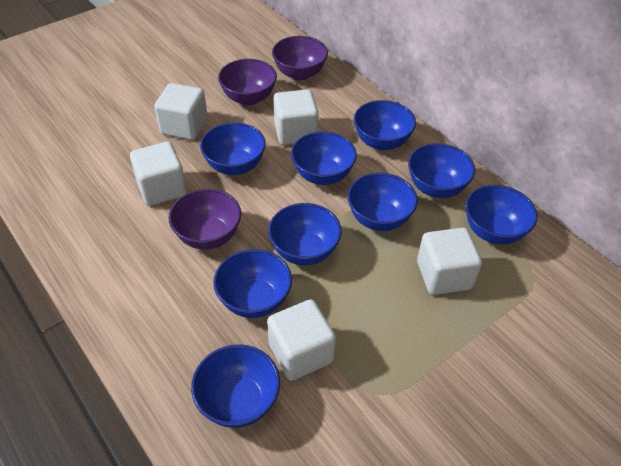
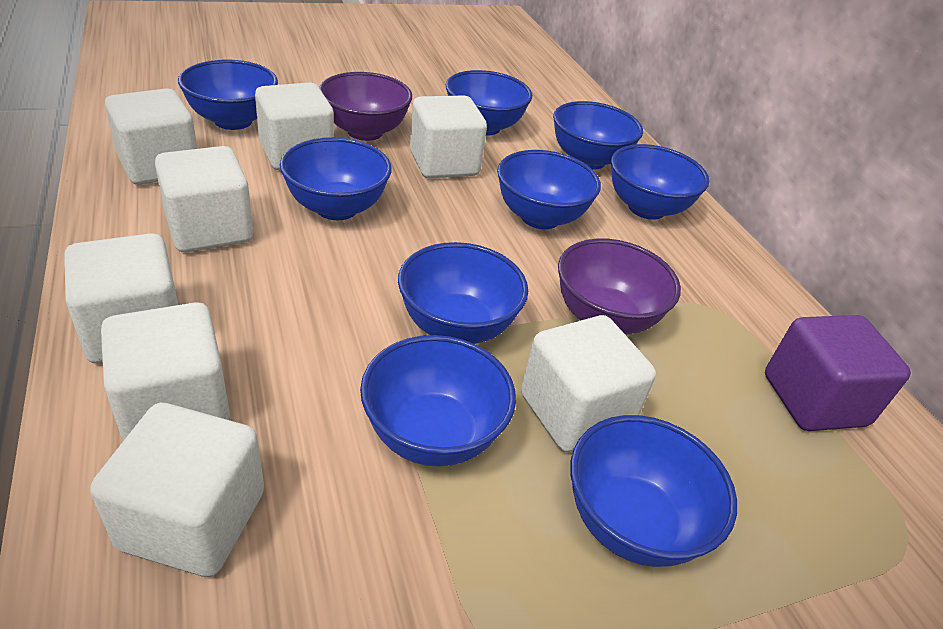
purple bowl: 3 -> 2
purple cube: 0 -> 1
white cube: 5 -> 8

